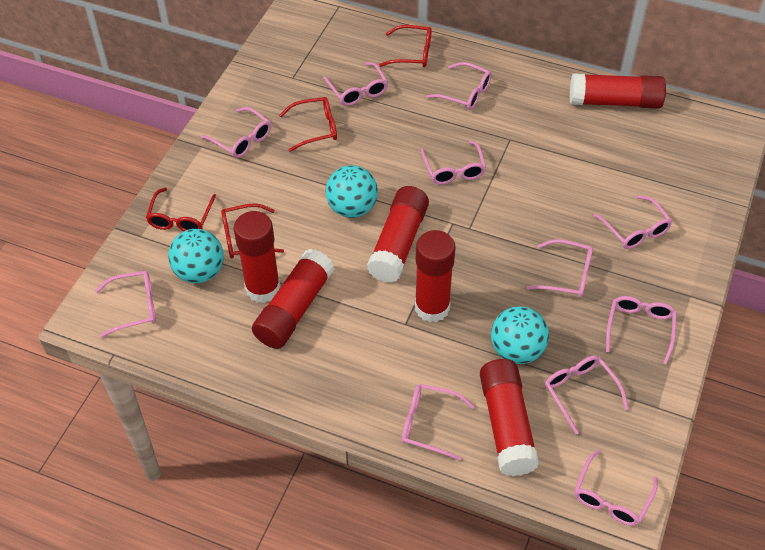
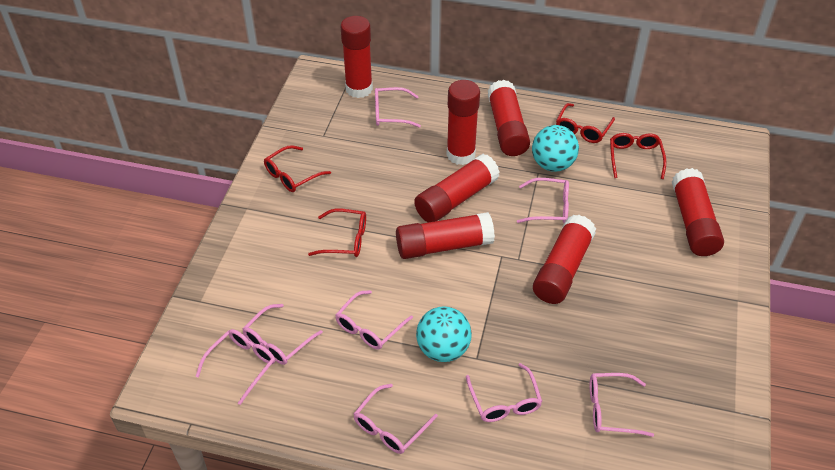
pink glasses: 11 -> 8
red glue stick: 6 -> 7
turquoise ball: 3 -> 2

